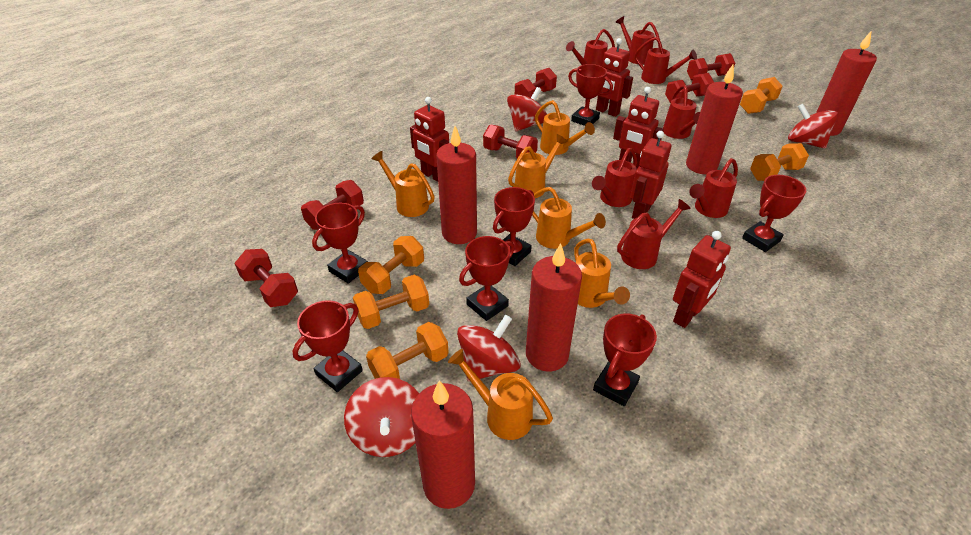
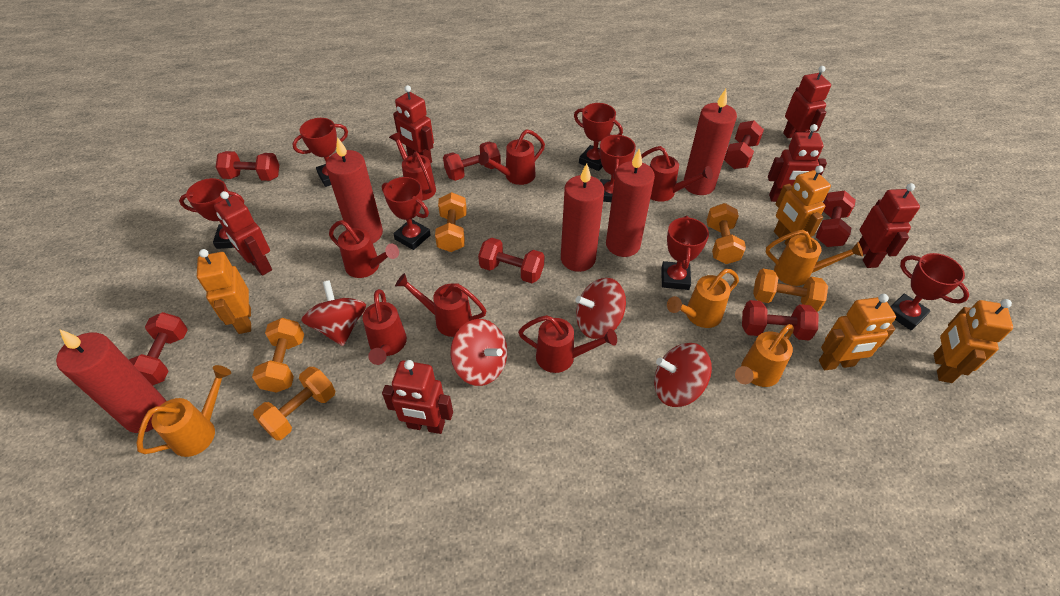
orange robot: 0 -> 4
orange watering can: 6 -> 4
red dumbbell: 6 -> 7
red robot: 5 -> 6

